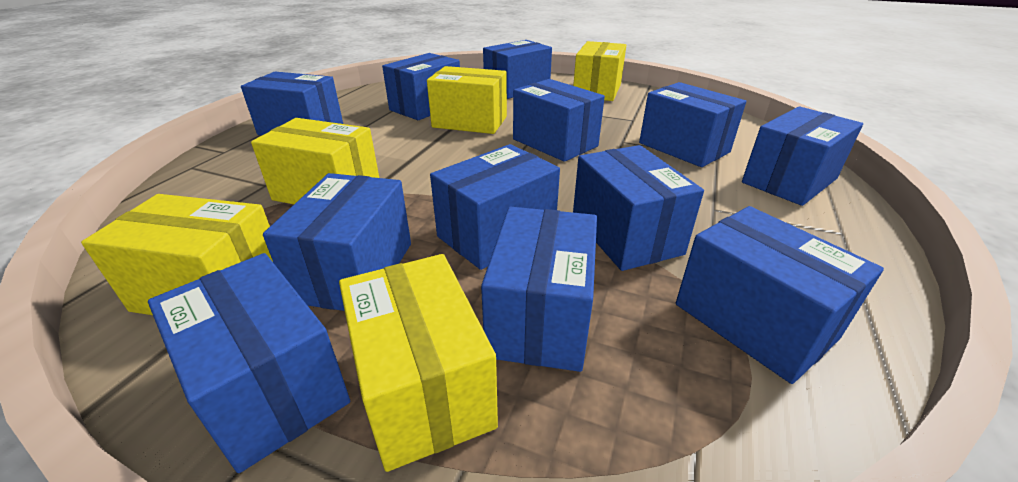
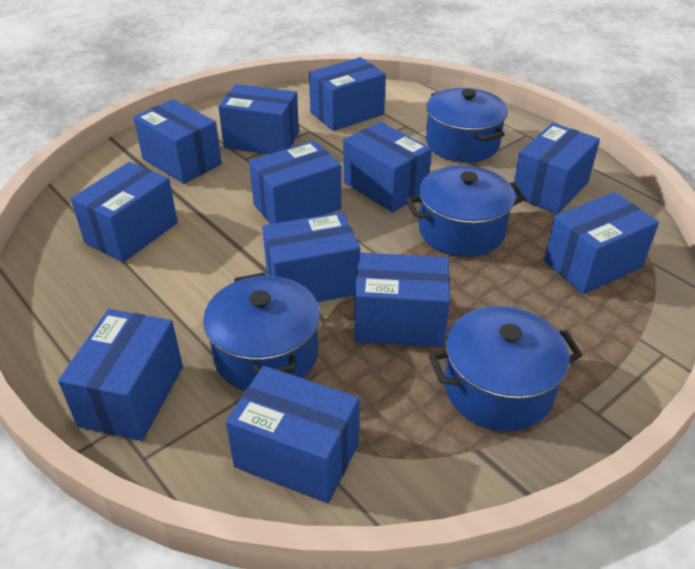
blue pot: 0 -> 4
yellow box: 5 -> 0

